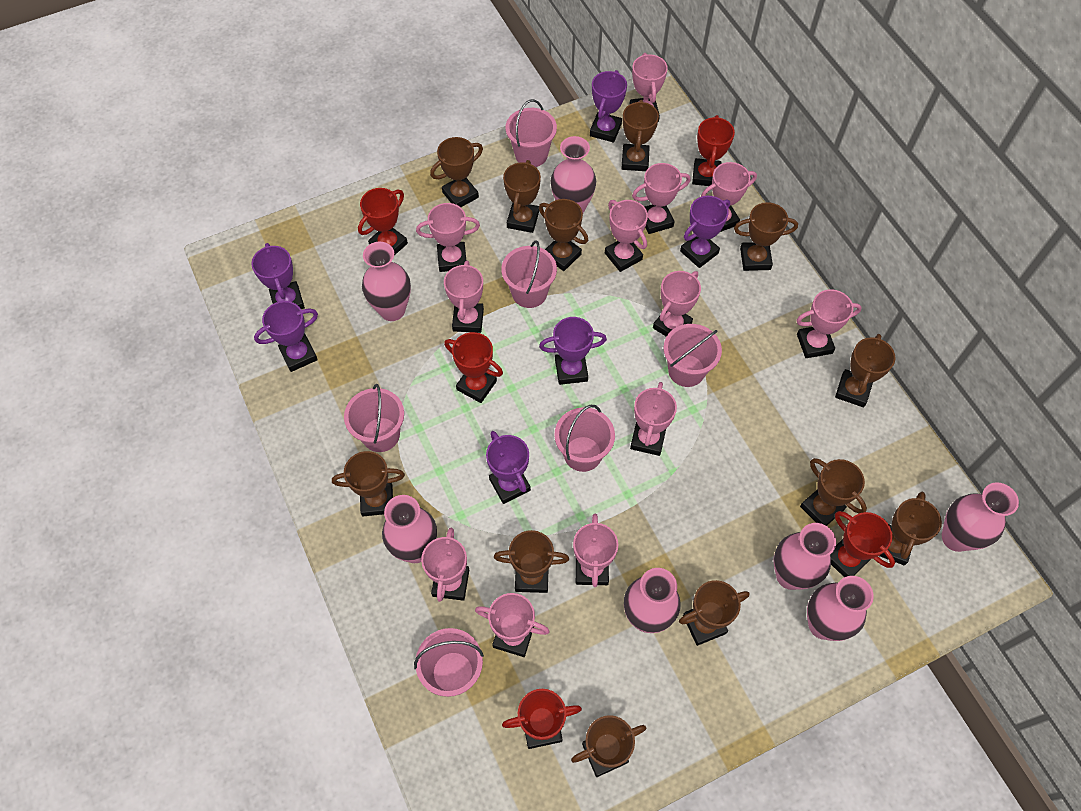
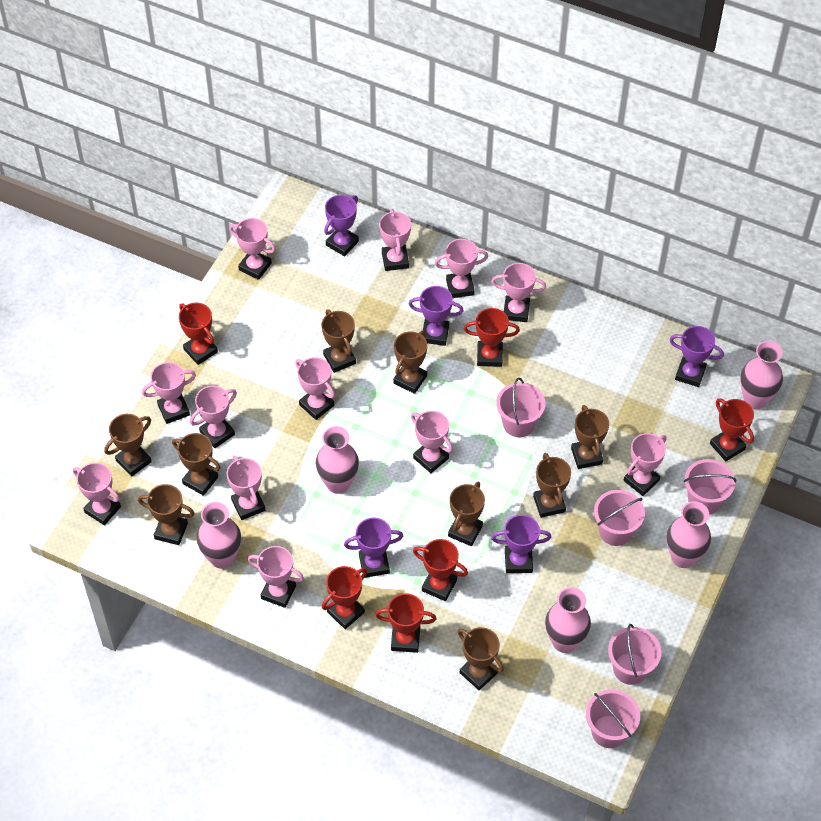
brown trophy: 12 -> 9
pink bucket: 6 -> 5
pink vase: 7 -> 5
purple trophy: 6 -> 5
red trophy: 5 -> 6

